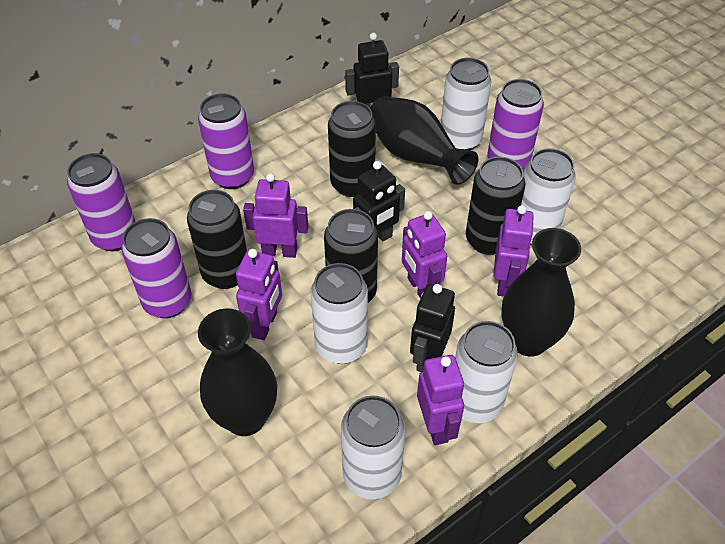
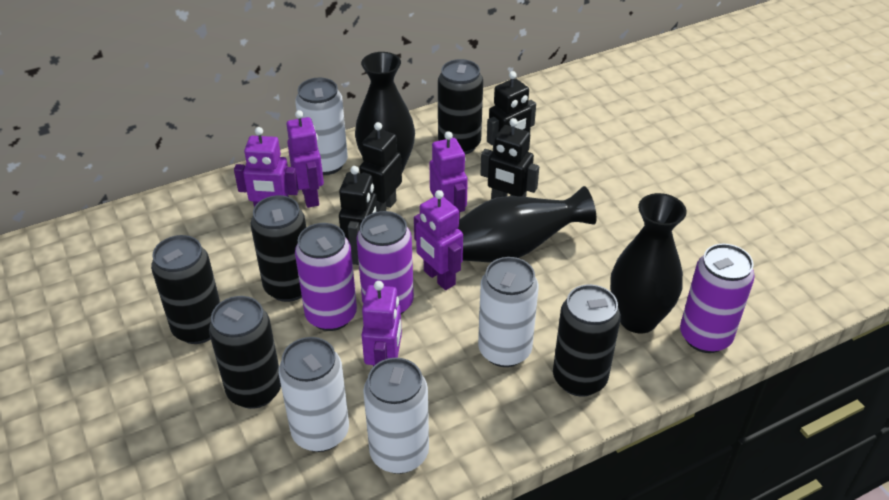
black can: 4 -> 5
black robot: 3 -> 4
purple can: 4 -> 3
white can: 5 -> 4

